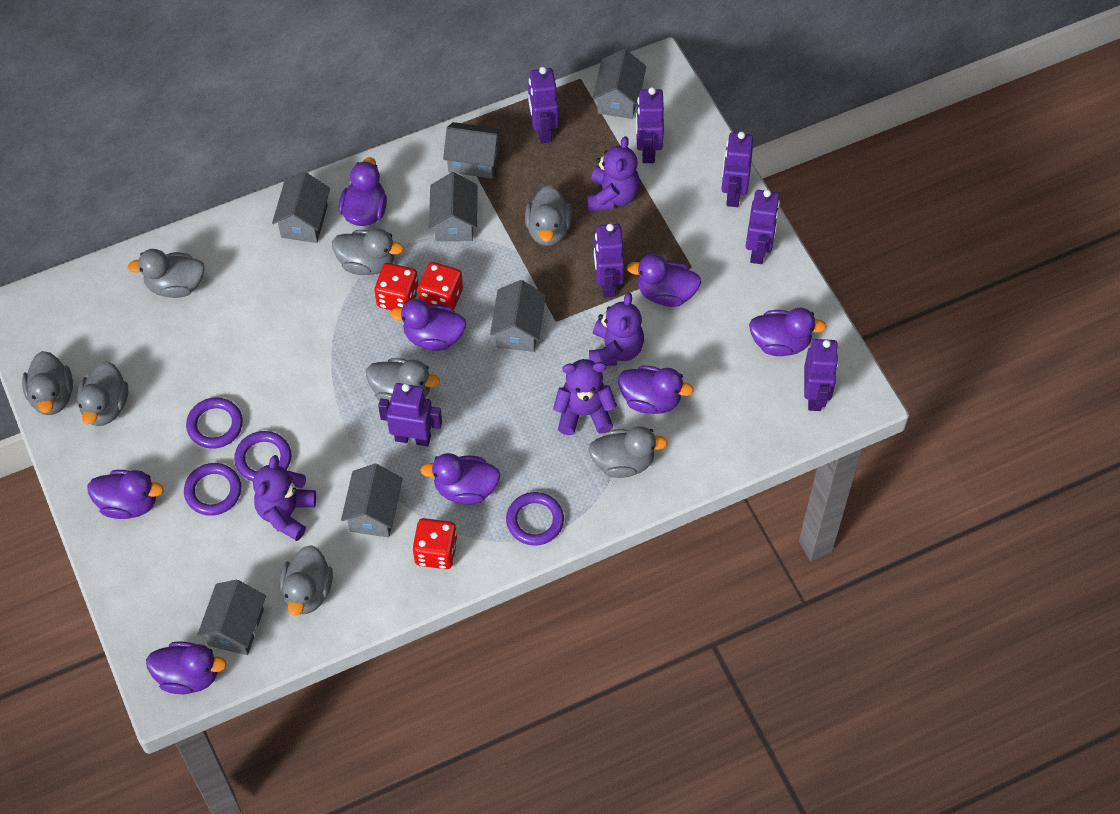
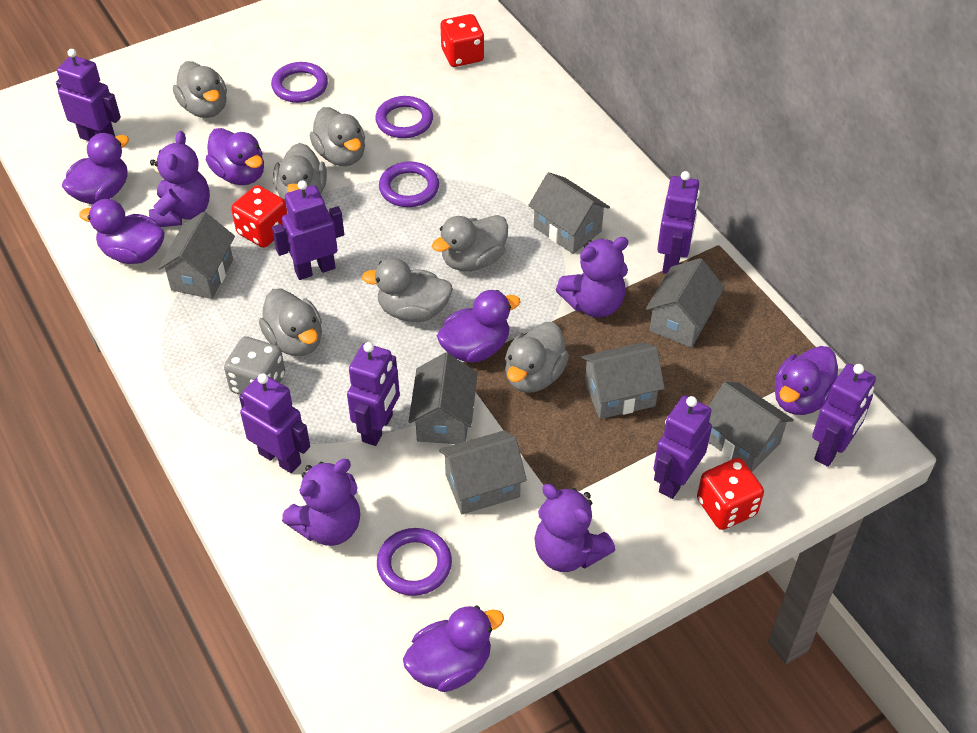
grey dice: 0 -> 1
grey duck: 8 -> 7
purple duck: 8 -> 6

